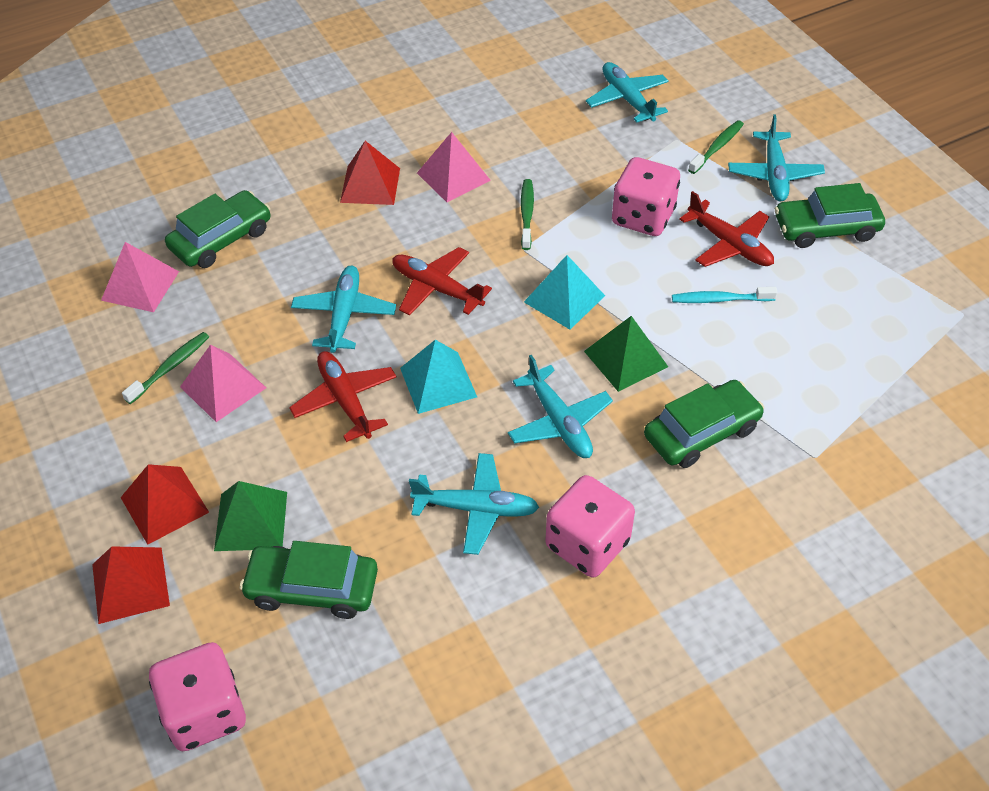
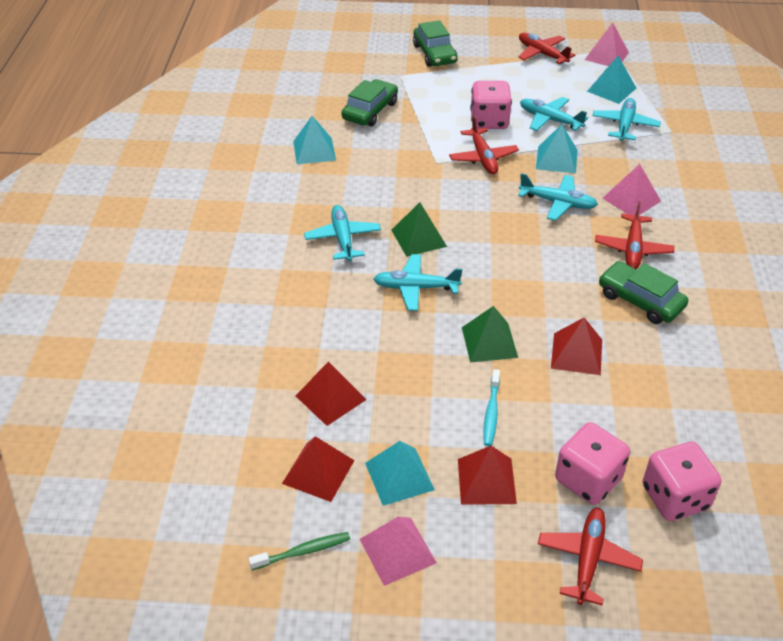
green car: 4 -> 3
green toothbrush: 3 -> 1
red plane: 3 -> 4
red pyramid: 3 -> 4
turquoise pyramid: 2 -> 4

